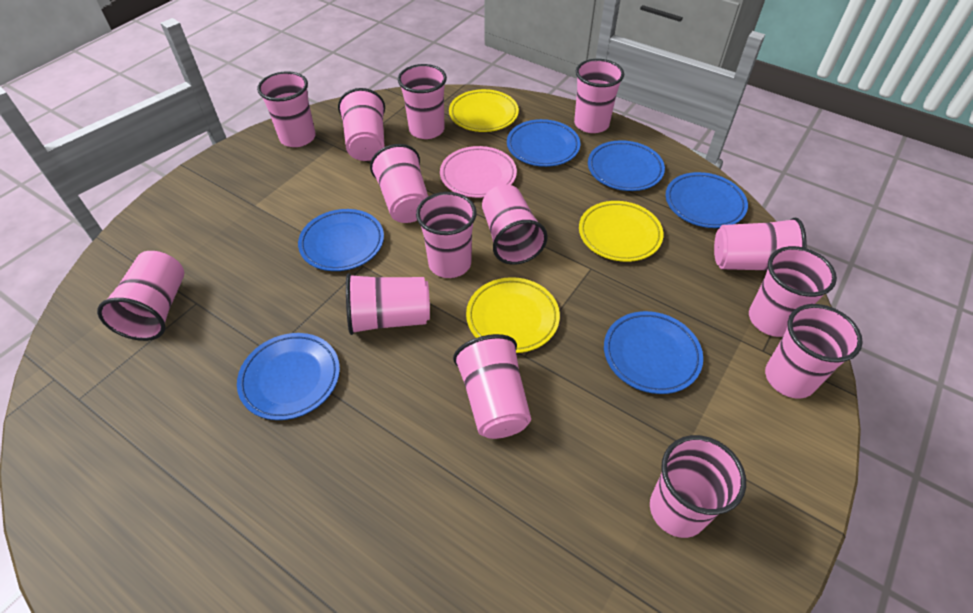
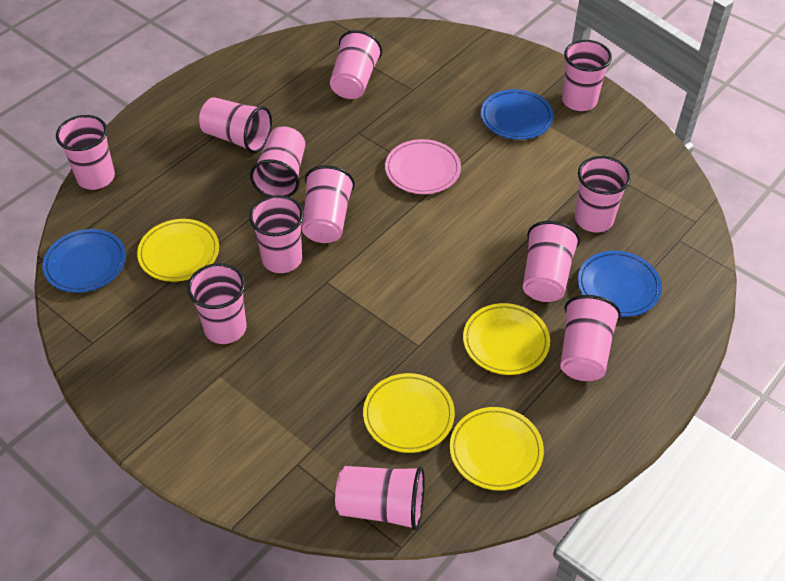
blue plate: 6 -> 3
pink cup: 14 -> 12
yellow plate: 3 -> 4

